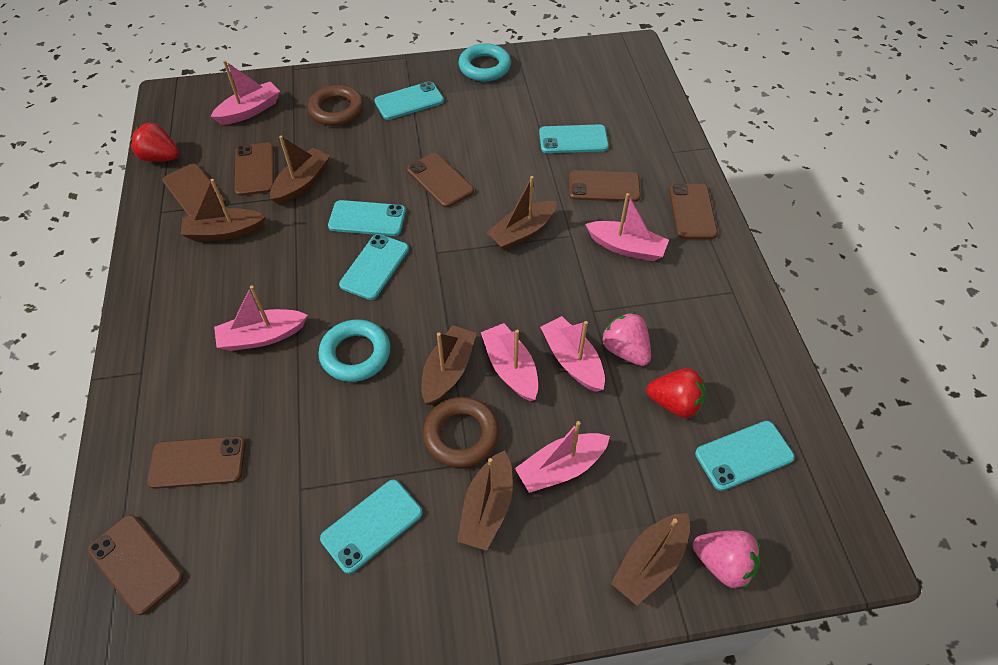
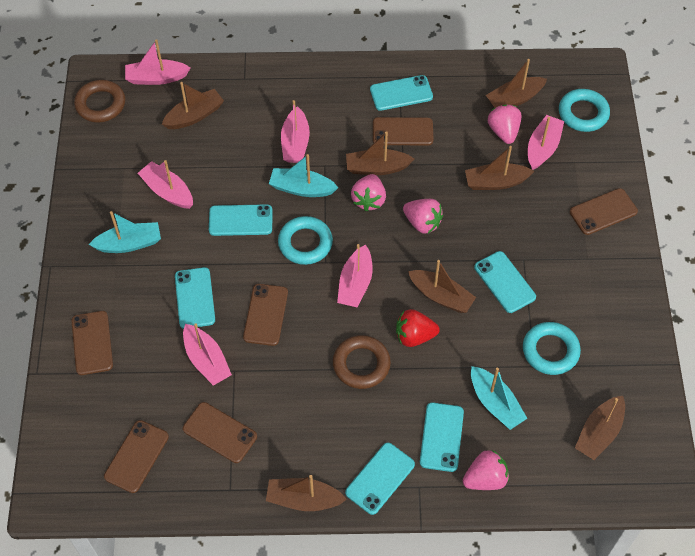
brown boat: 6 -> 7
brown phone: 7 -> 6
pink strawberry: 2 -> 4
red strawberry: 2 -> 1
turquoise boat: 0 -> 3
turquoise ring: 2 -> 3

